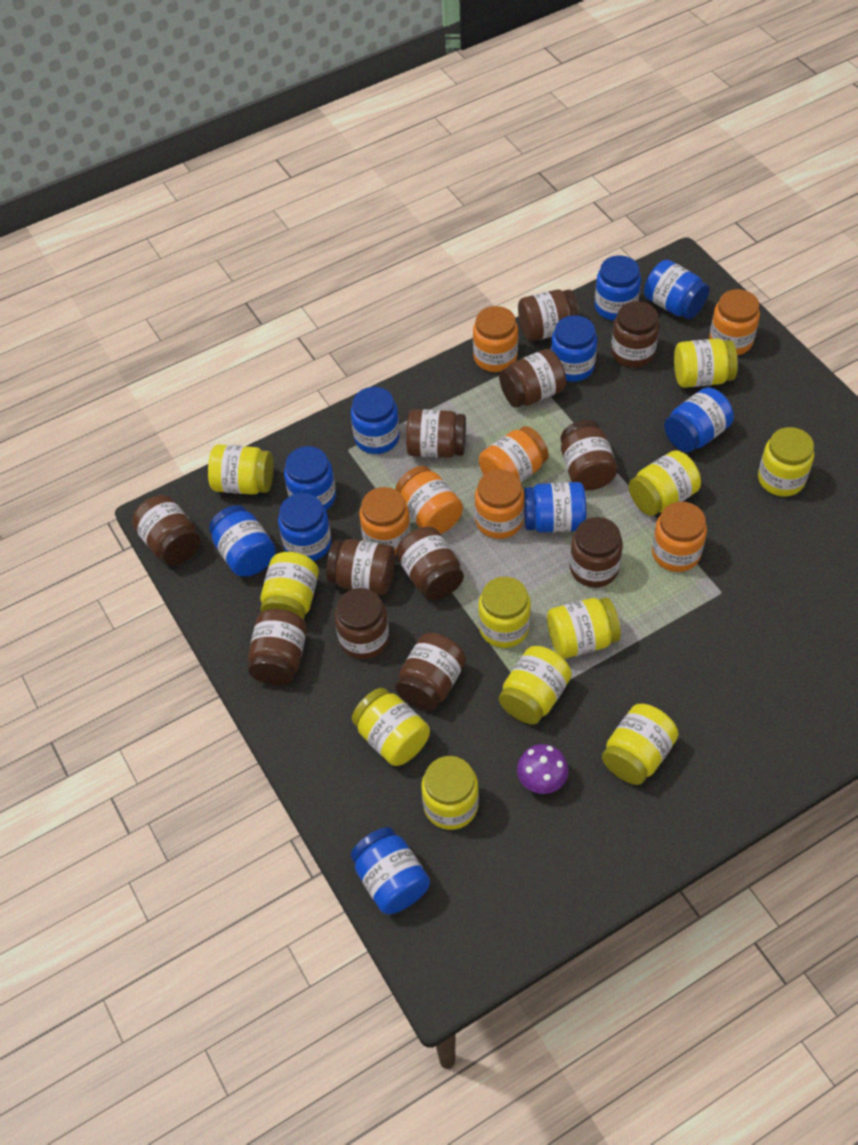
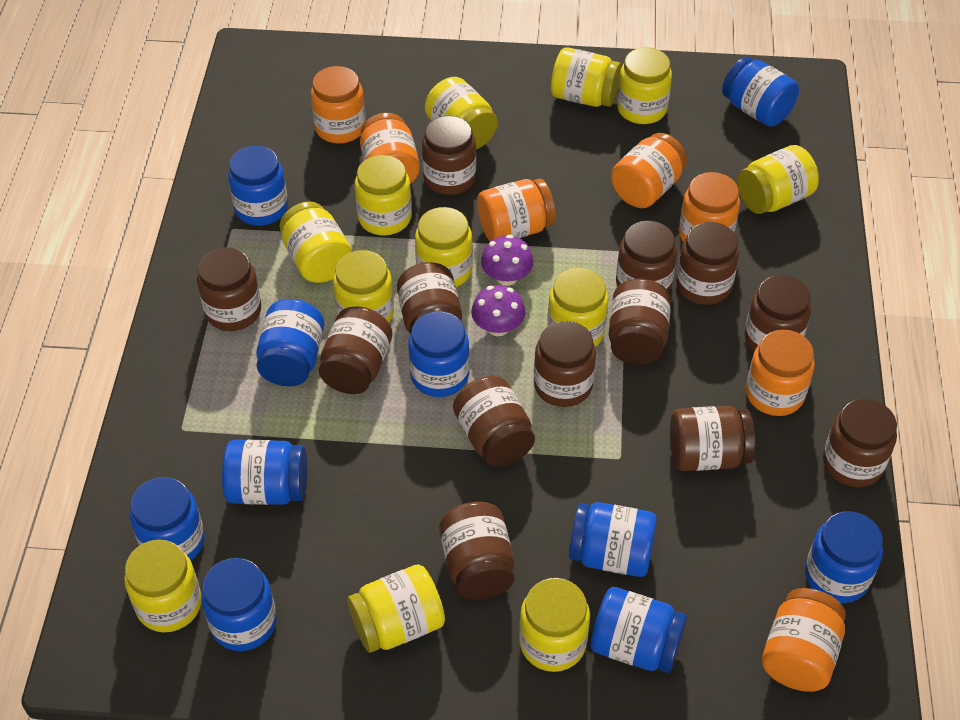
brown jar: 12 -> 13
purple mushroom: 1 -> 2
yellow jar: 11 -> 12

